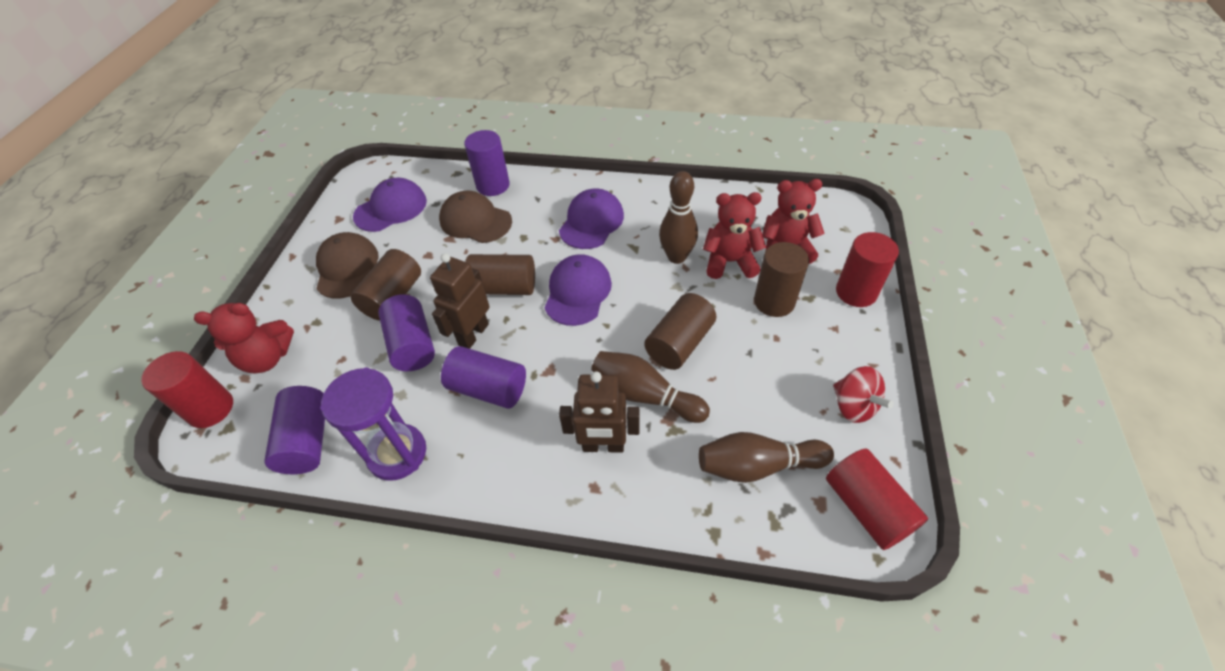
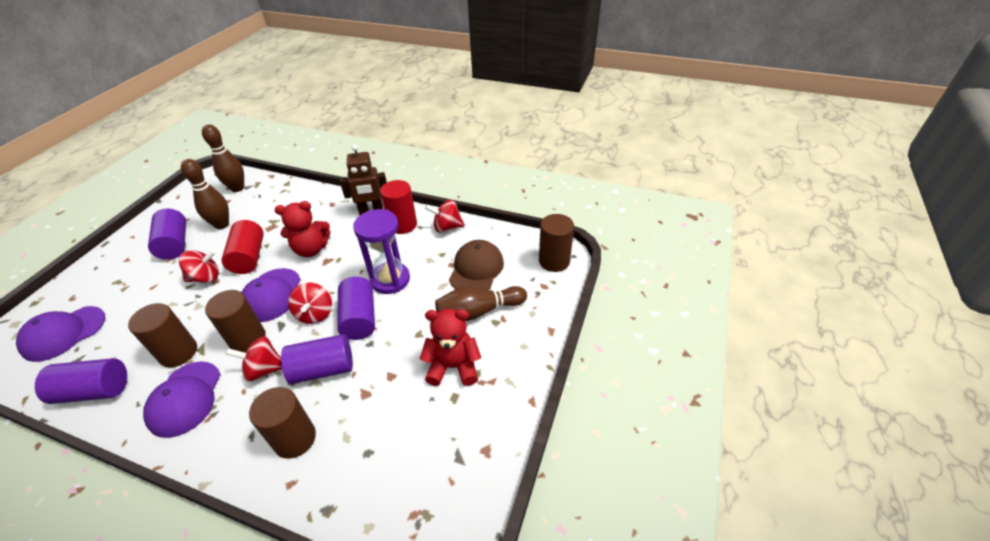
brown cap: 2 -> 1
brown robot: 2 -> 1
red cylinder: 3 -> 2
red spinning top: 1 -> 4
red teddy bear: 3 -> 2

